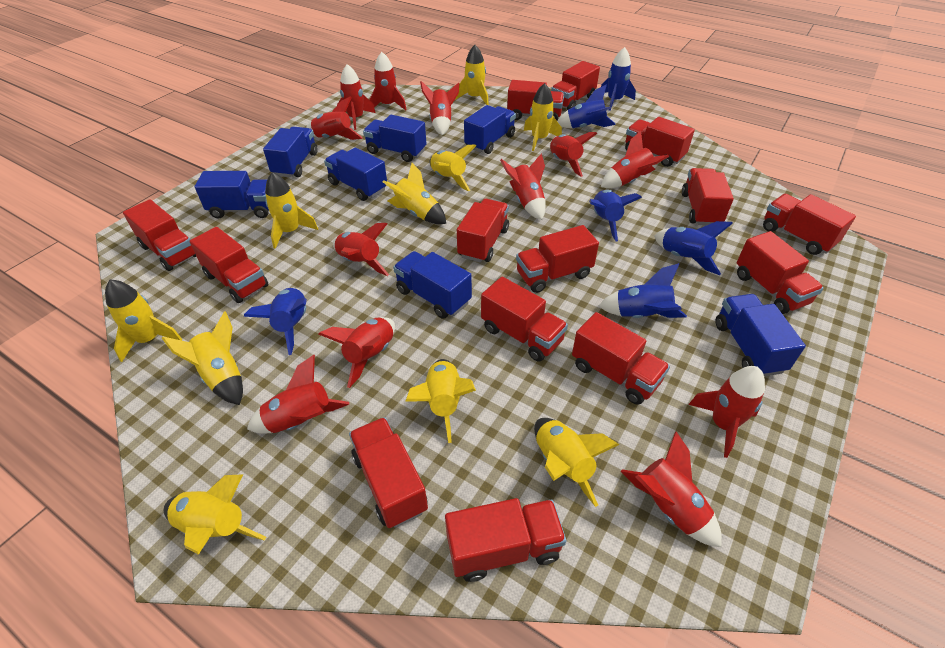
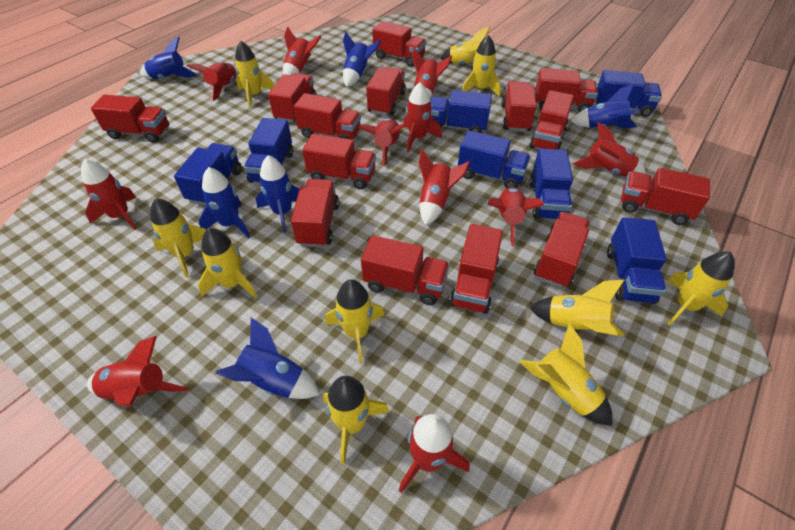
red rocket: 12 -> 11

